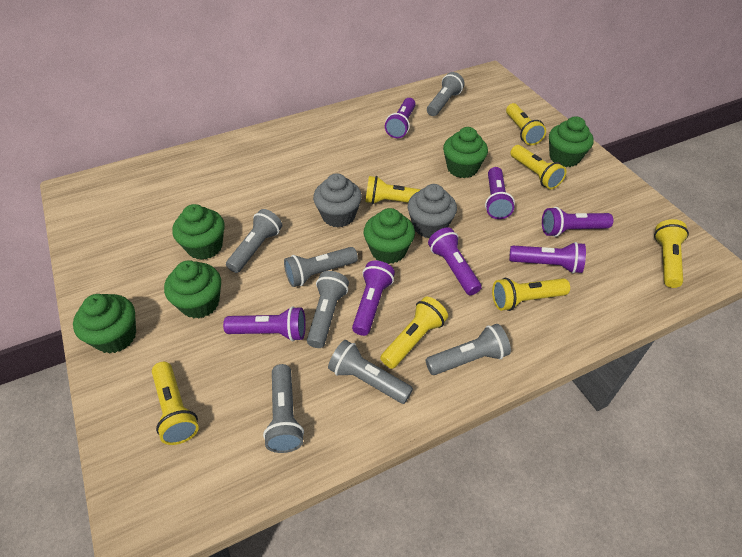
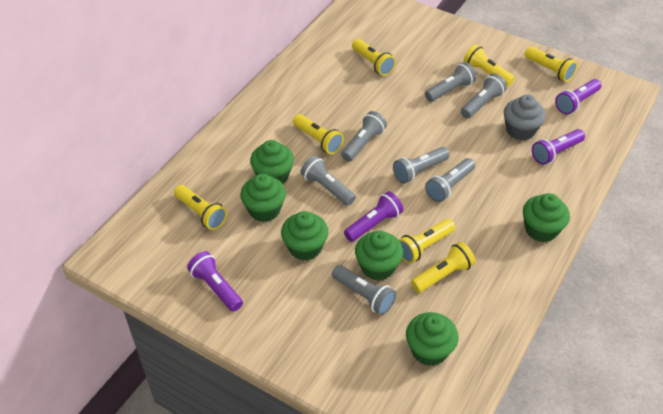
grey cupcake: 2 -> 1
purple flashlight: 7 -> 4

